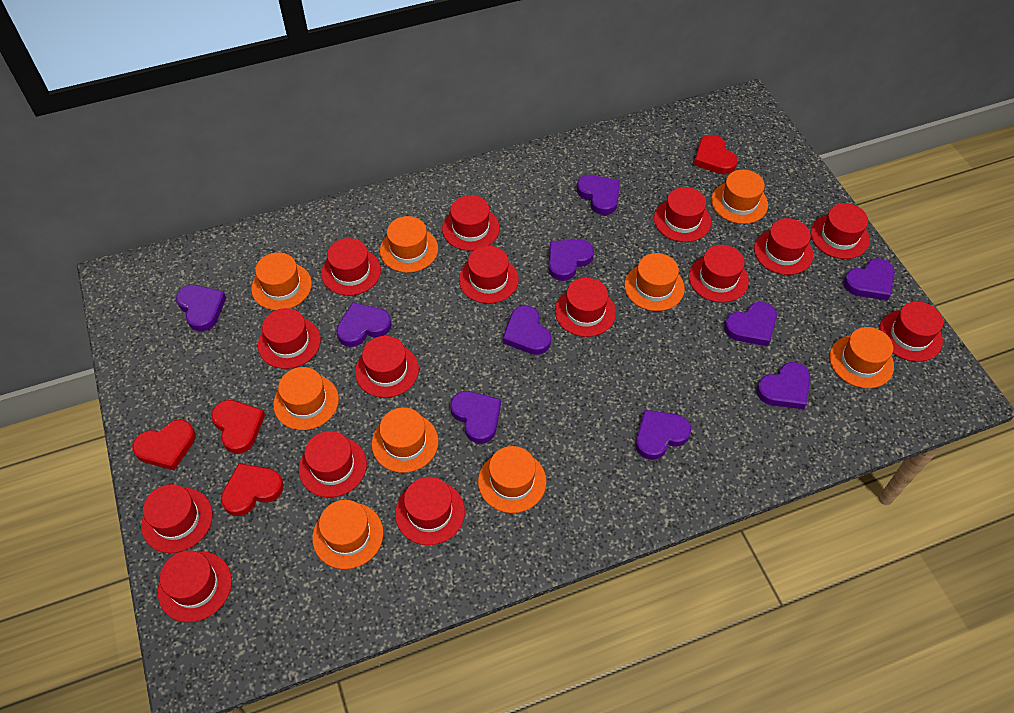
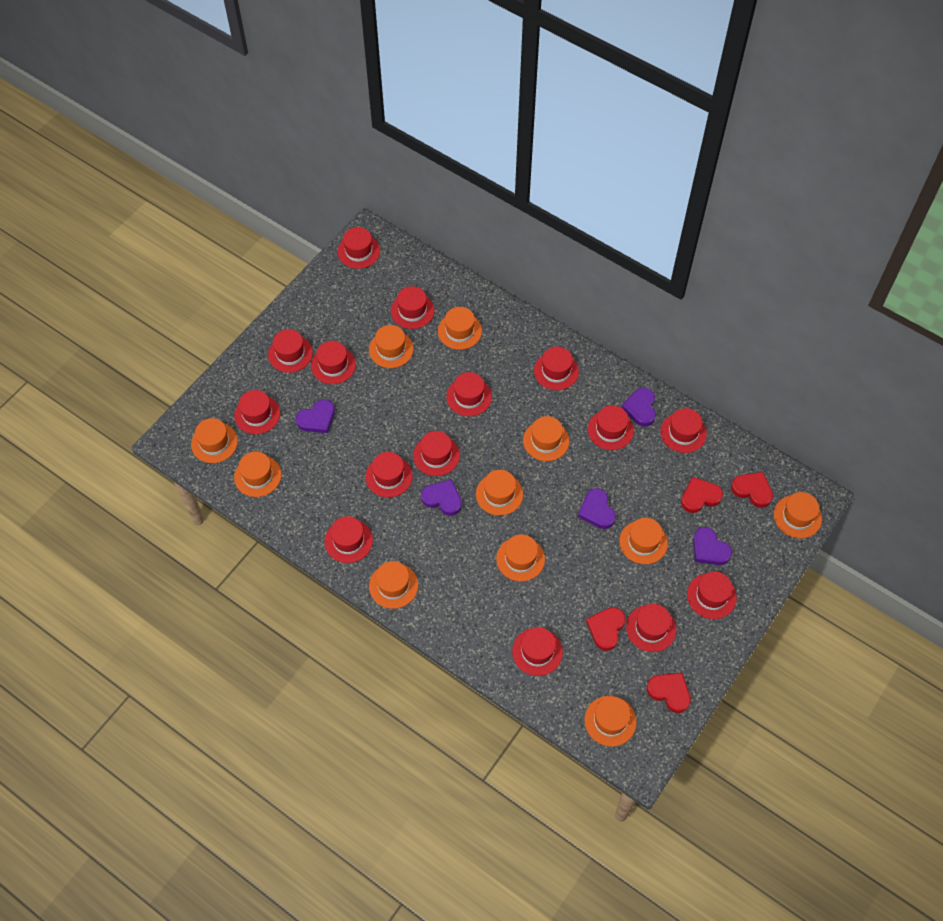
orange hat: 9 -> 11
purple heart: 10 -> 5

